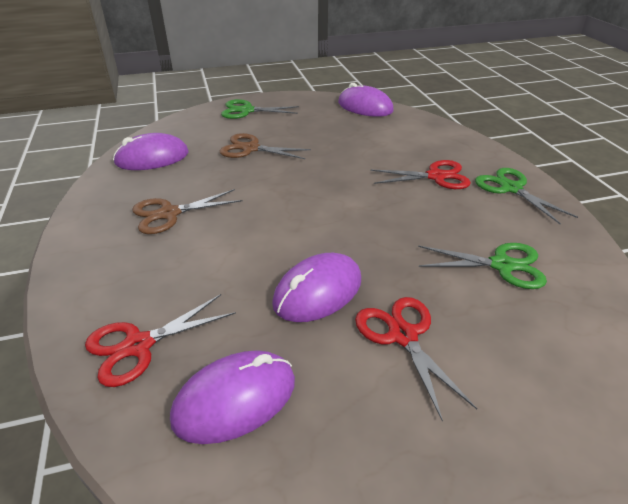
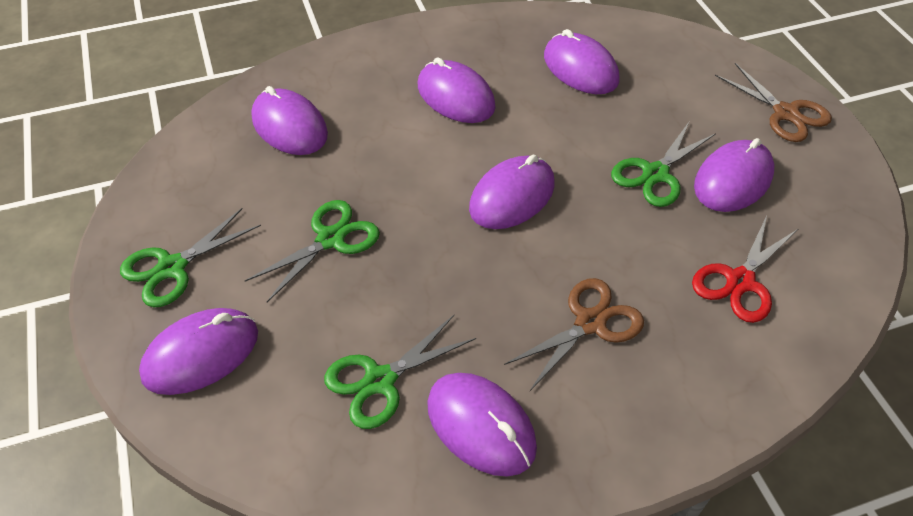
green scissors: 3 -> 4
purple mouse: 4 -> 7
red scissors: 3 -> 1

